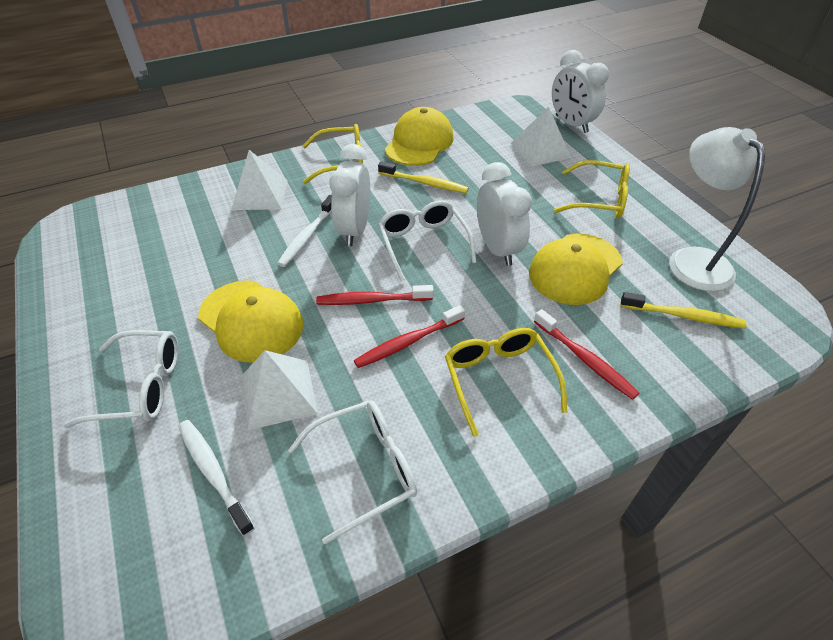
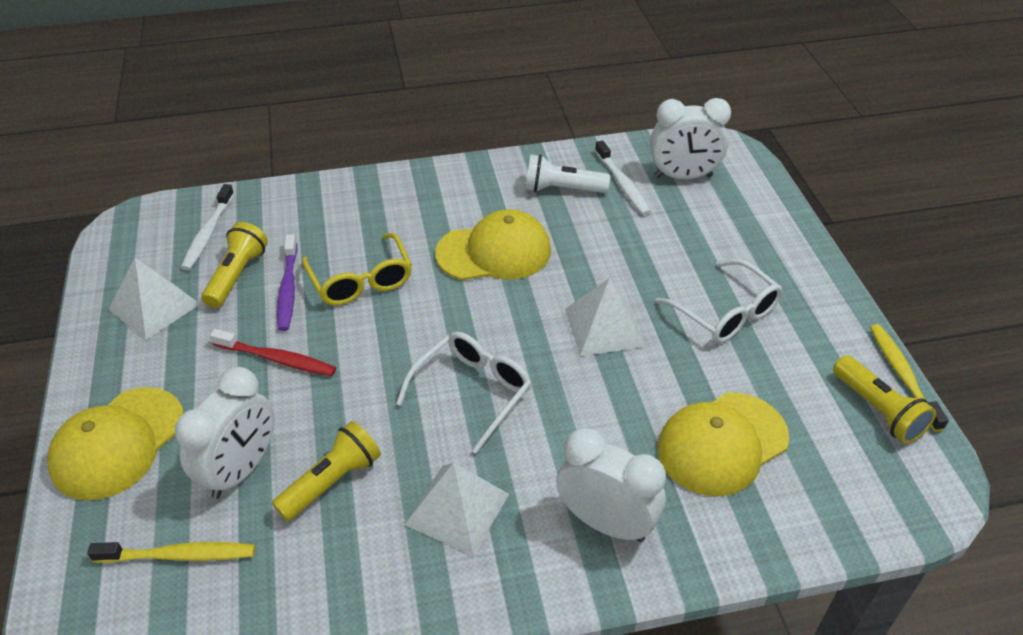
purple toothbrush: 0 -> 1
red toothbrush: 3 -> 1
white flashlight: 0 -> 1
white glasses: 3 -> 2
white lamp: 1 -> 0
yellow flashlight: 0 -> 3
yellow glasses: 3 -> 1

